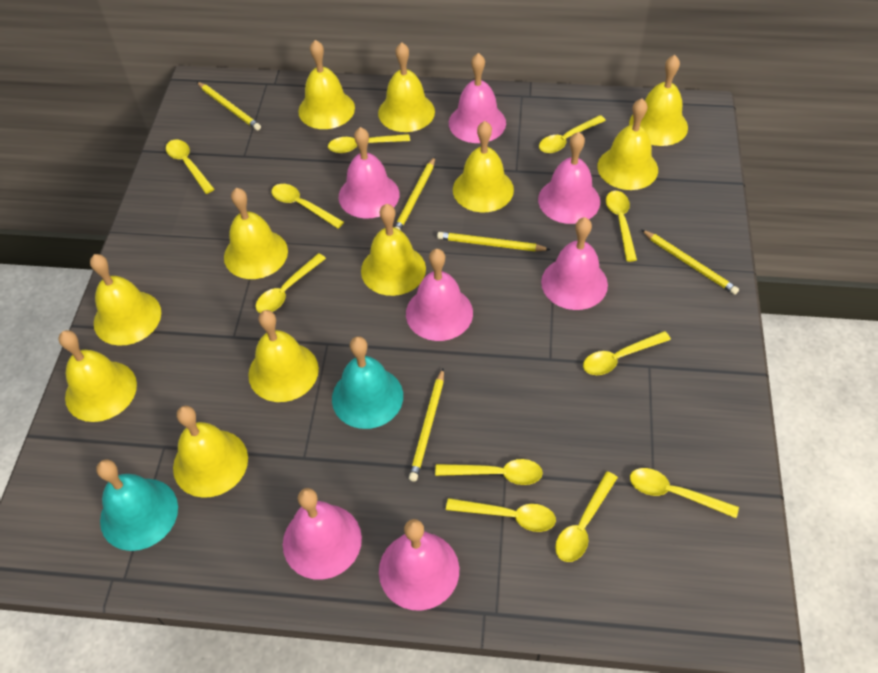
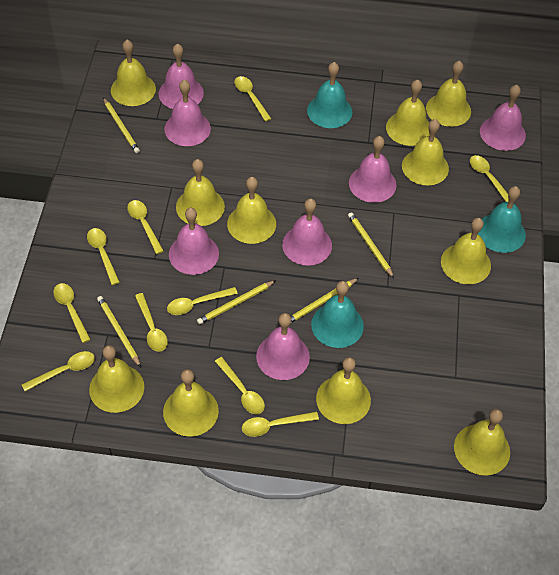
turquoise bell: 2 -> 3
yellow spoon: 11 -> 10

